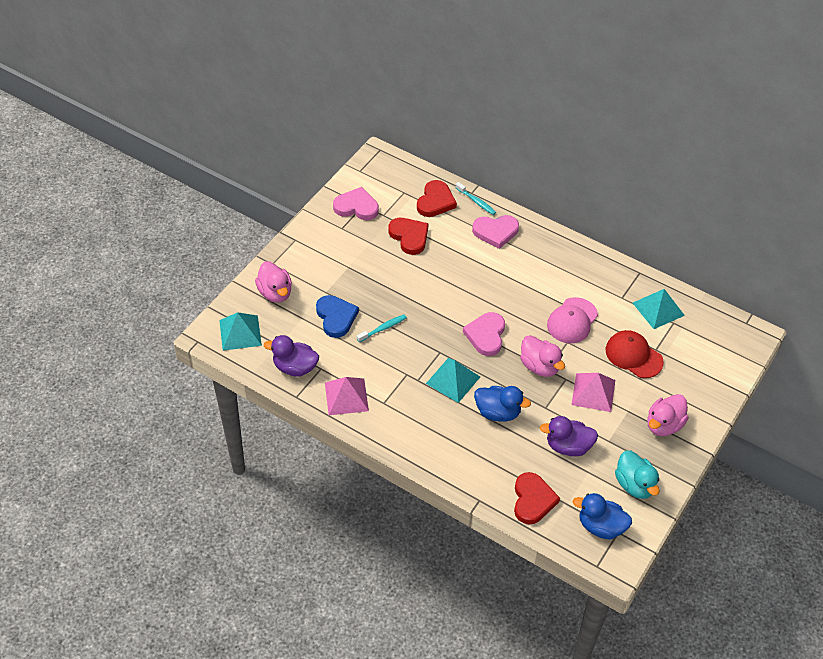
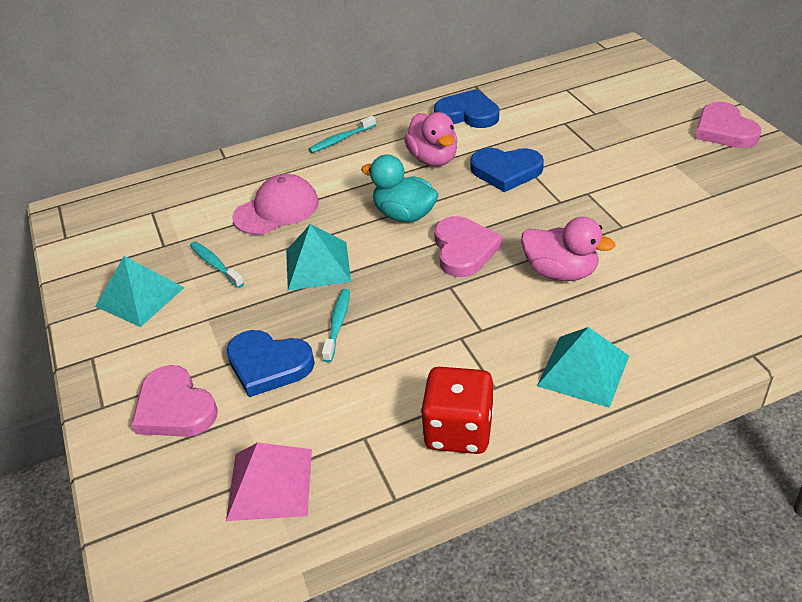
blue duck: 2 -> 0
blue heart: 1 -> 3
pink duck: 3 -> 2
pink pyramid: 2 -> 1
purple duck: 2 -> 0
red cap: 1 -> 0
red dice: 0 -> 1
red heart: 3 -> 0
turquoise toothbrush: 2 -> 3

